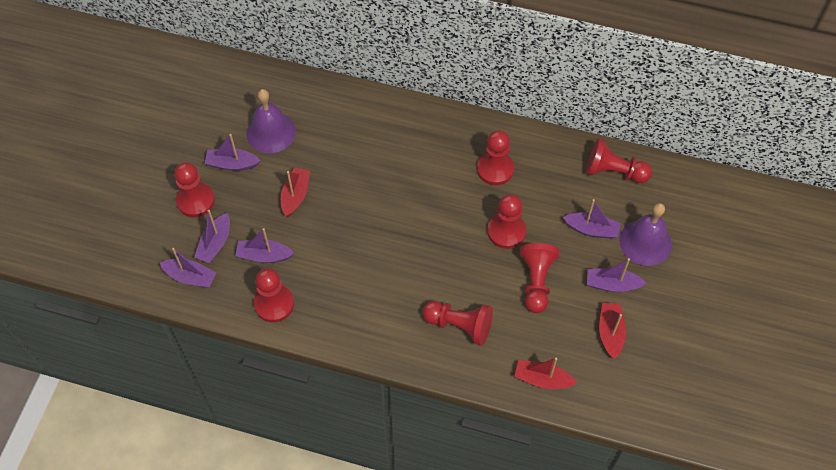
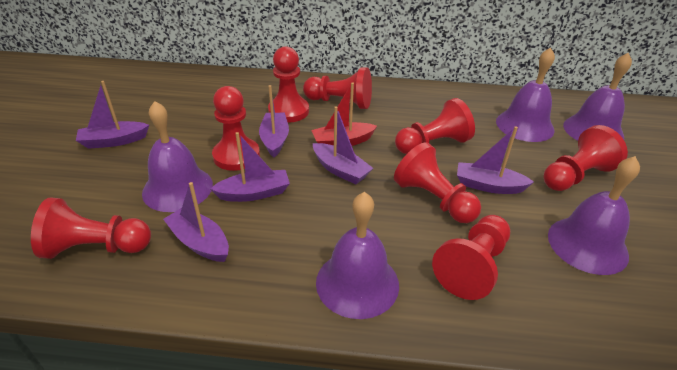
purple bell: 2 -> 5
red boat: 3 -> 1
red pawn: 7 -> 8

